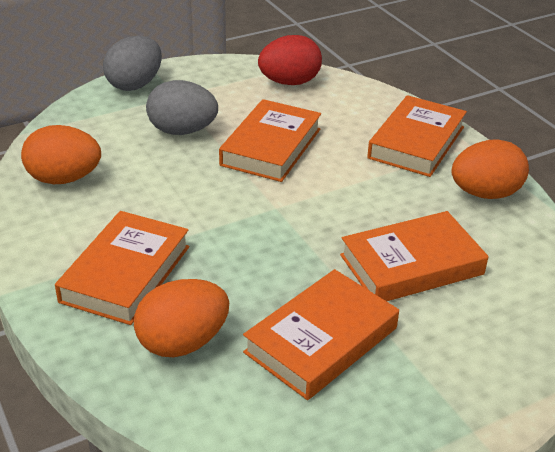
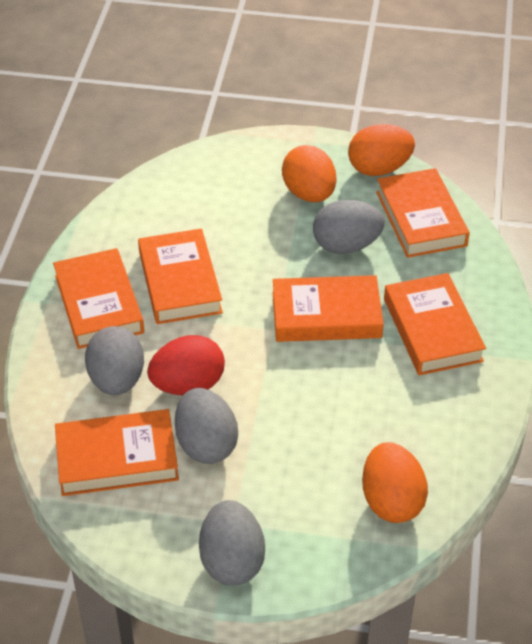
grey egg: 2 -> 4
orange book: 5 -> 6

